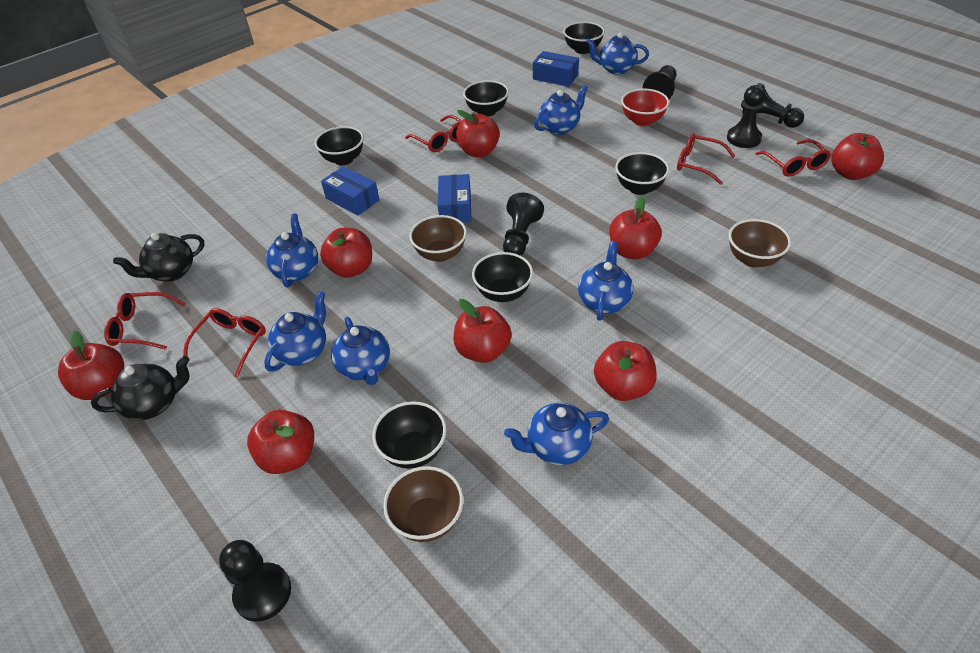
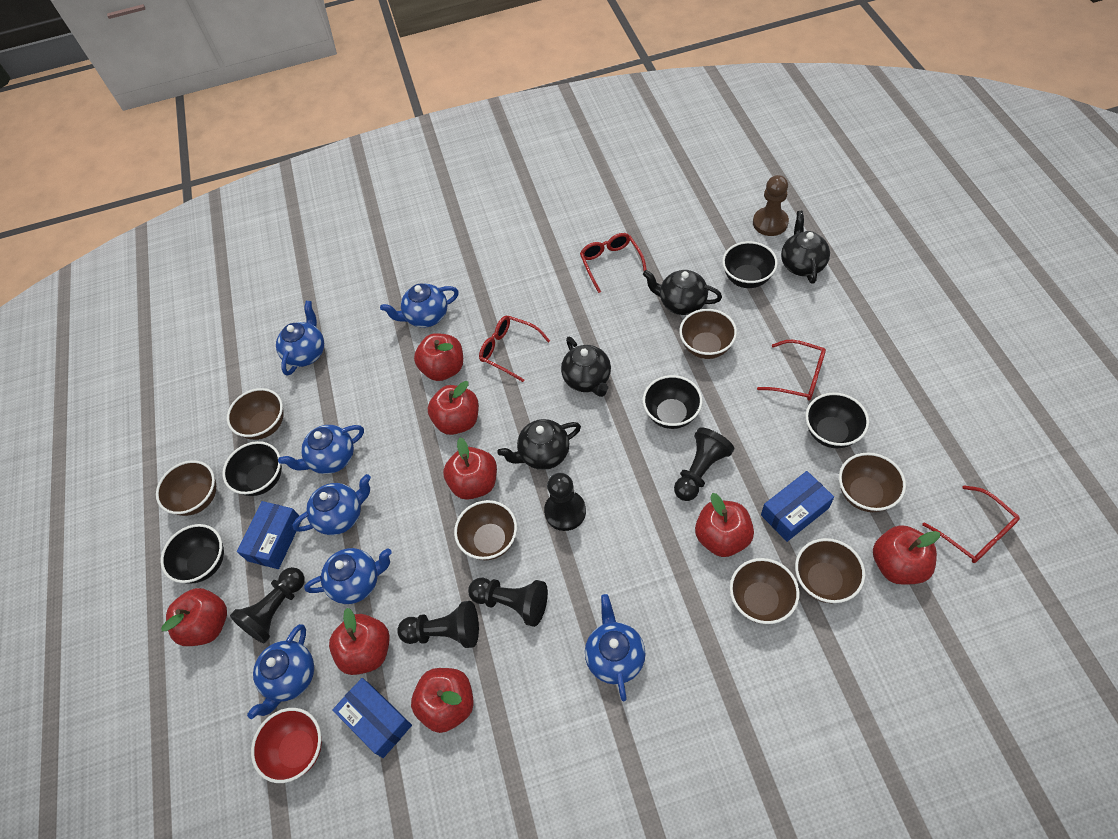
black bowl: 6 -> 5
black teapot: 2 -> 4
brown bowl: 3 -> 7
brown pawn: 0 -> 1
red glasses: 5 -> 4

